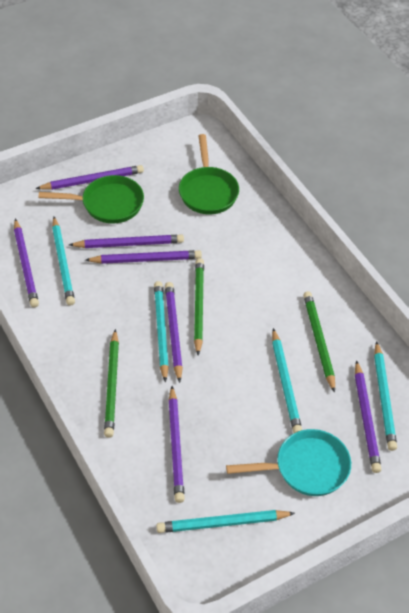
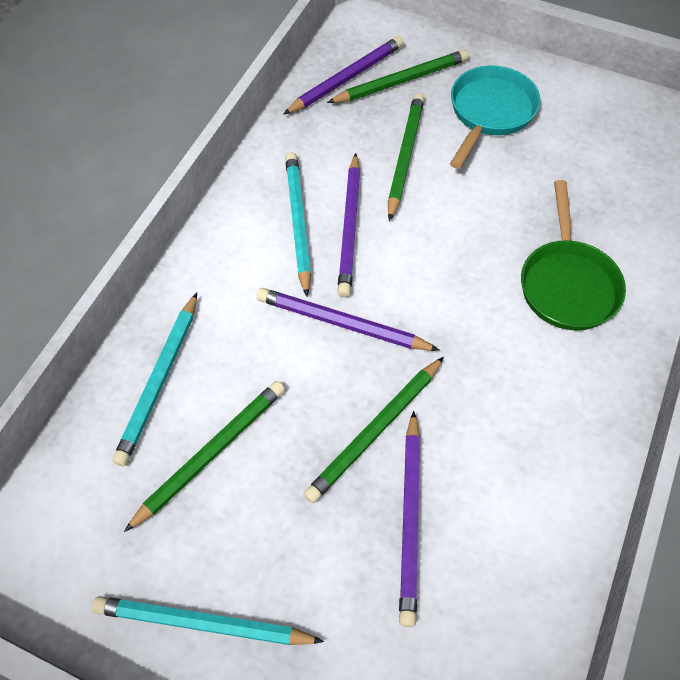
green pan: 2 -> 1
green pencil: 3 -> 4
purple pencil: 7 -> 4
turquoise pencil: 5 -> 3

